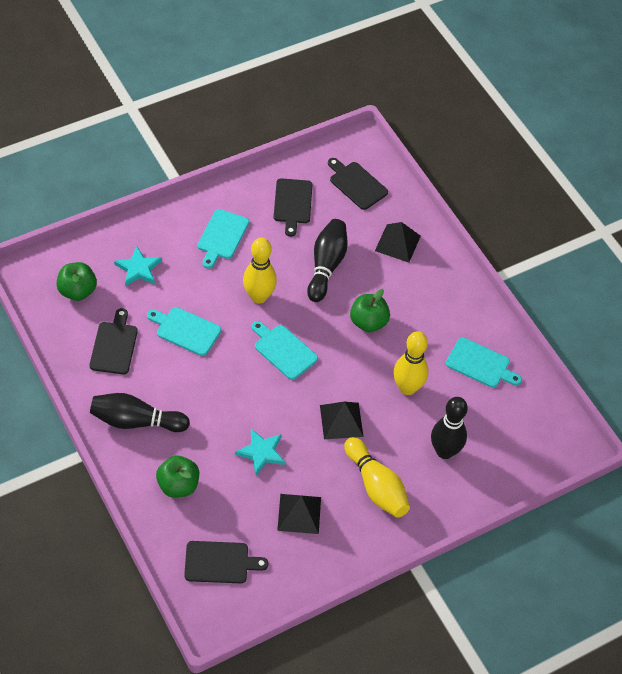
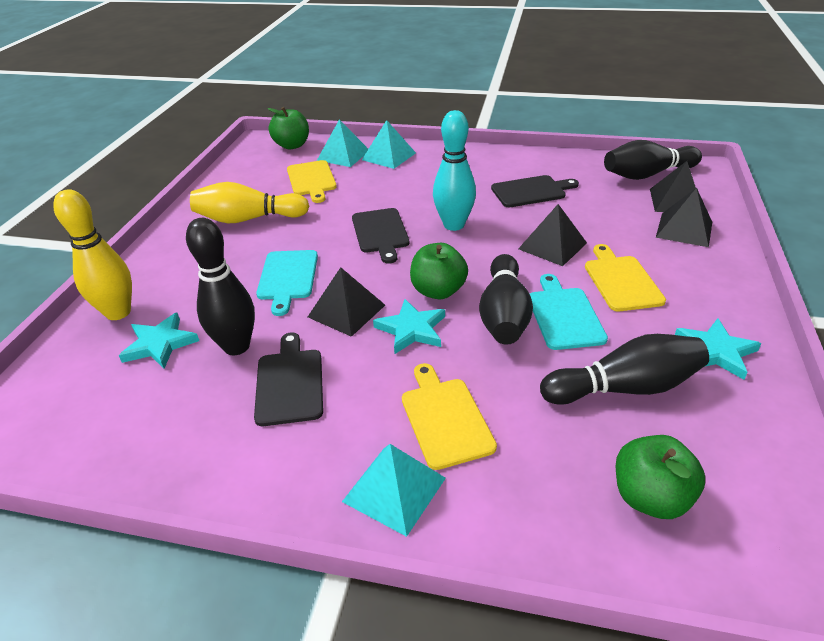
black bowling pin: 3 -> 4
black cutting board: 4 -> 3
black pyramid: 3 -> 4
turquoise bowling pin: 0 -> 1
turquoise cutting board: 4 -> 2
turquoise pyramid: 0 -> 3
turquoise star: 2 -> 3
yellow bowling pin: 3 -> 2
yellow cutting board: 0 -> 3

